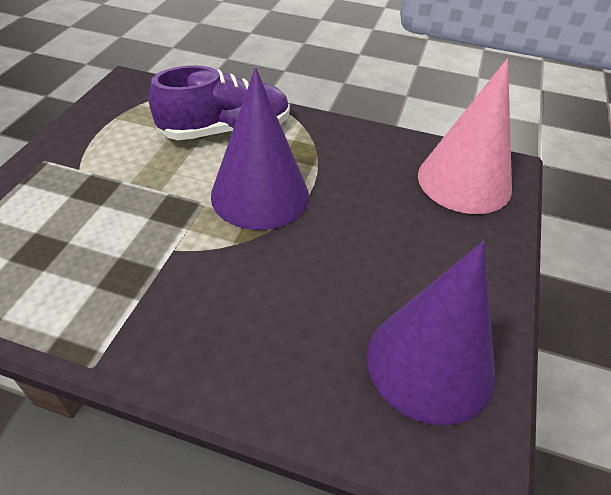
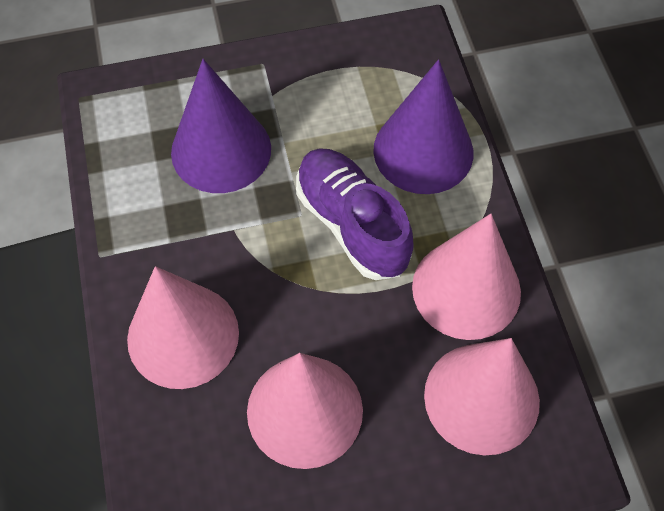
pink cone: 1 -> 4

